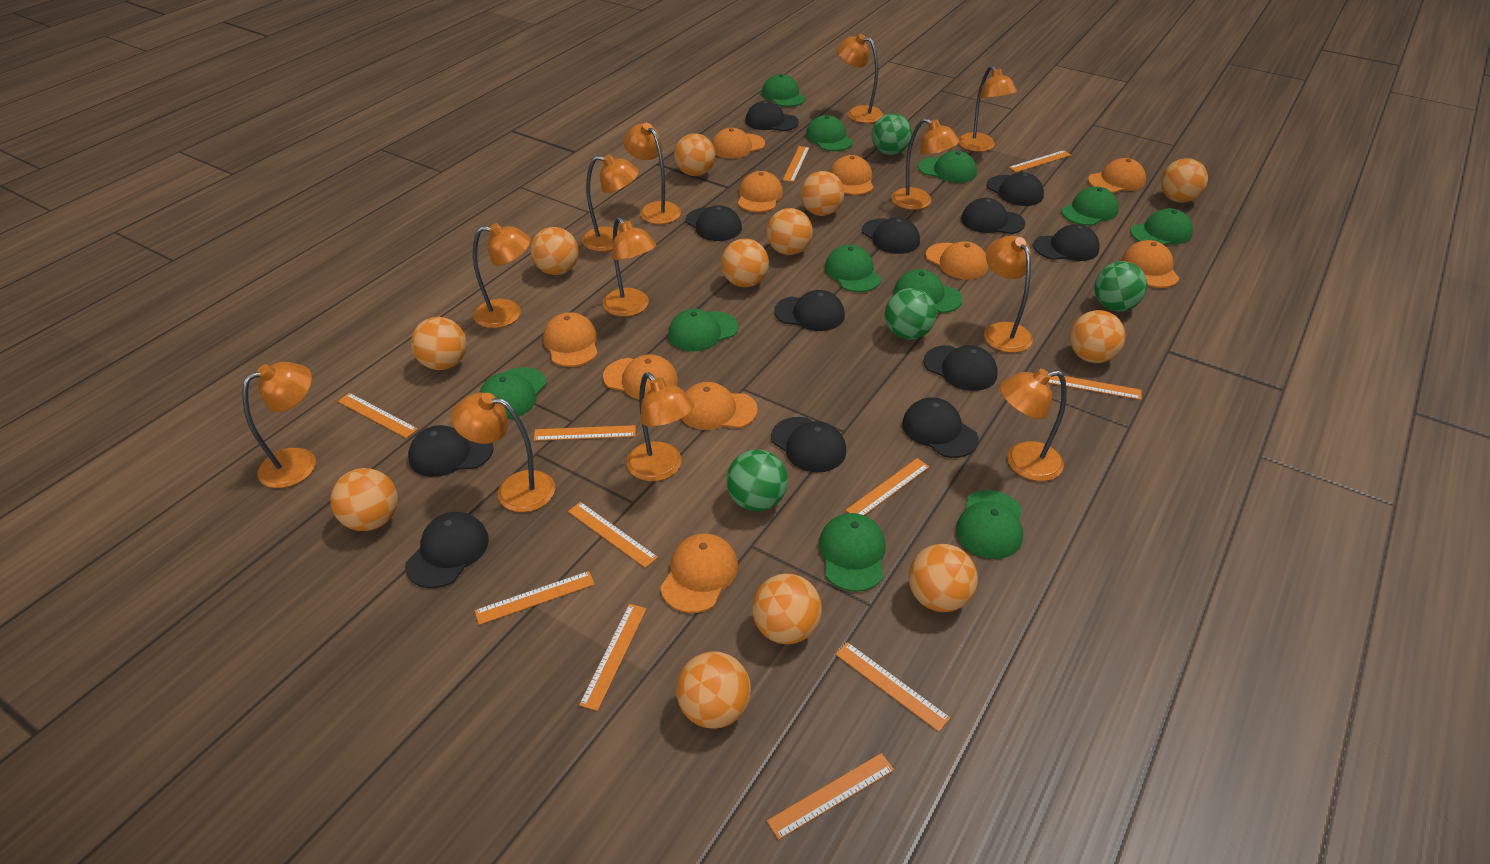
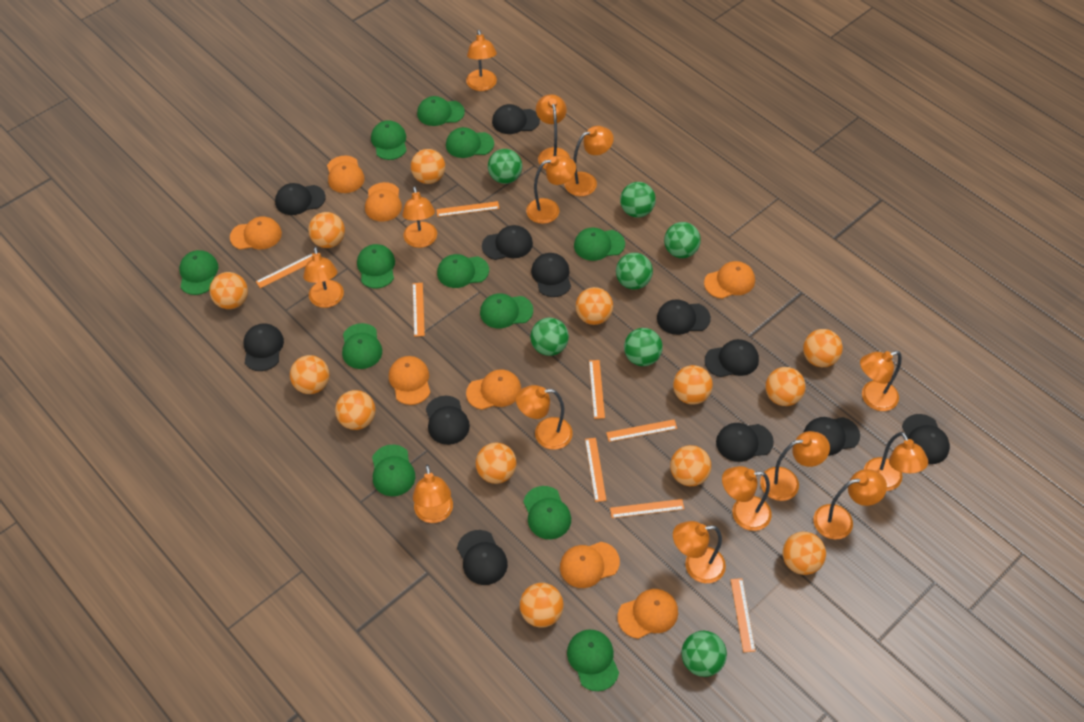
green ball: 4 -> 7
green cap: 11 -> 12
orange ball: 12 -> 13
orange cap: 10 -> 8
orange lamp: 12 -> 14
orange ruler: 11 -> 8

